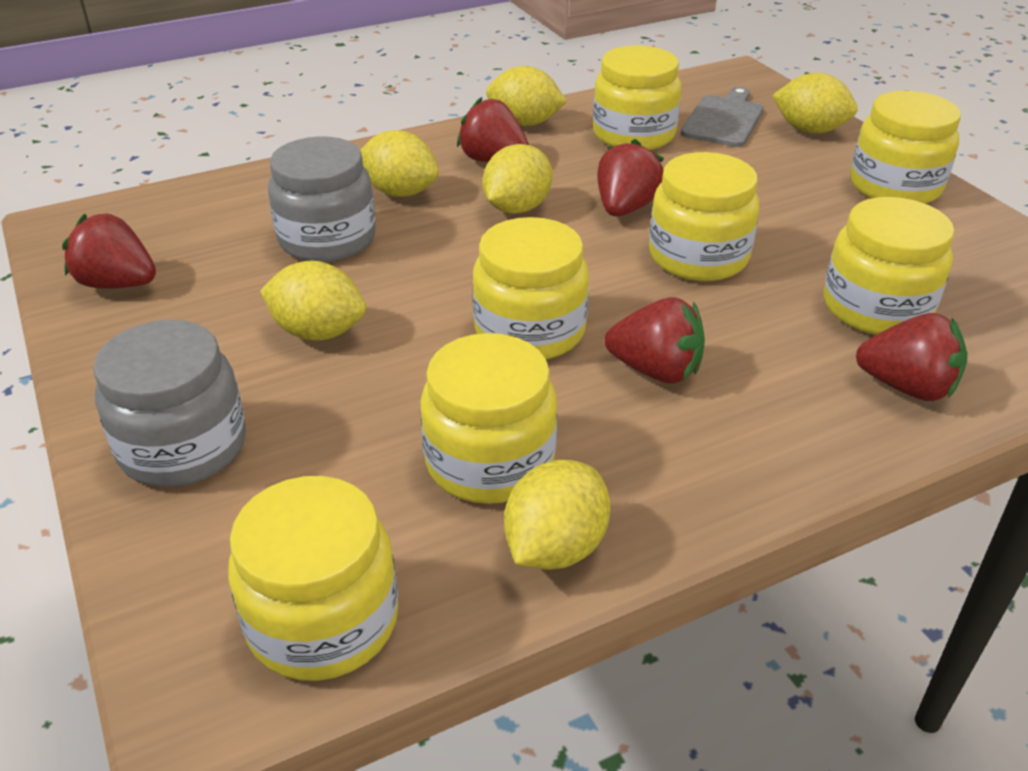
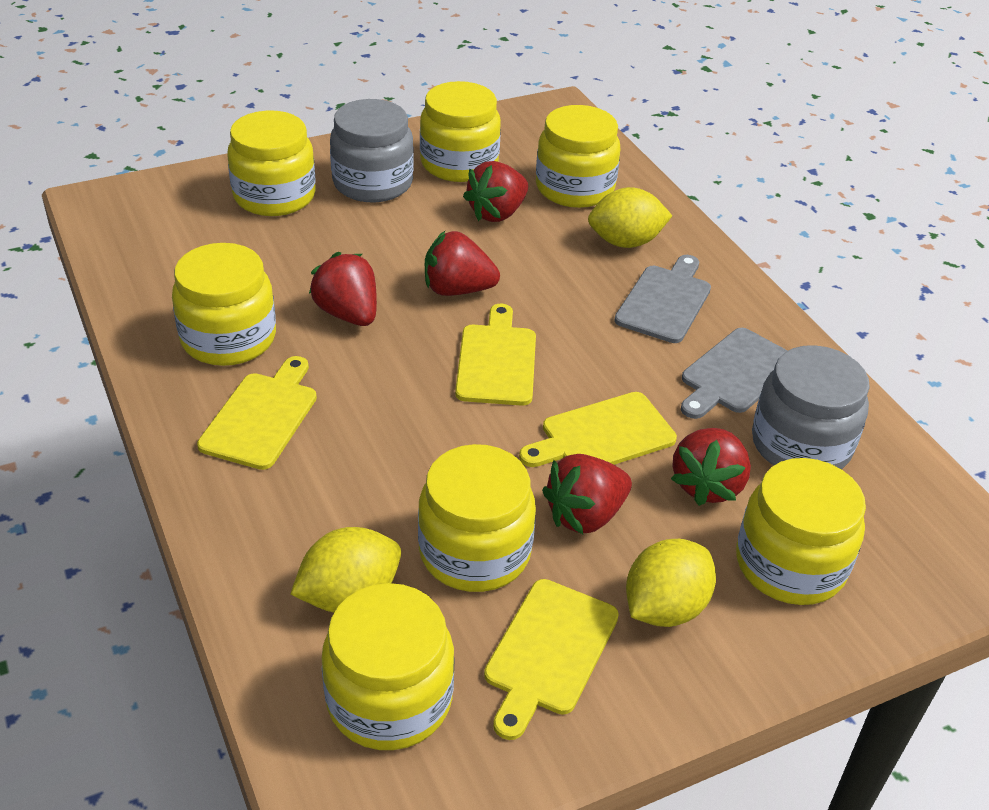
grey cutting board: 1 -> 2
yellow cutting board: 0 -> 4
yellow lemon: 6 -> 3

